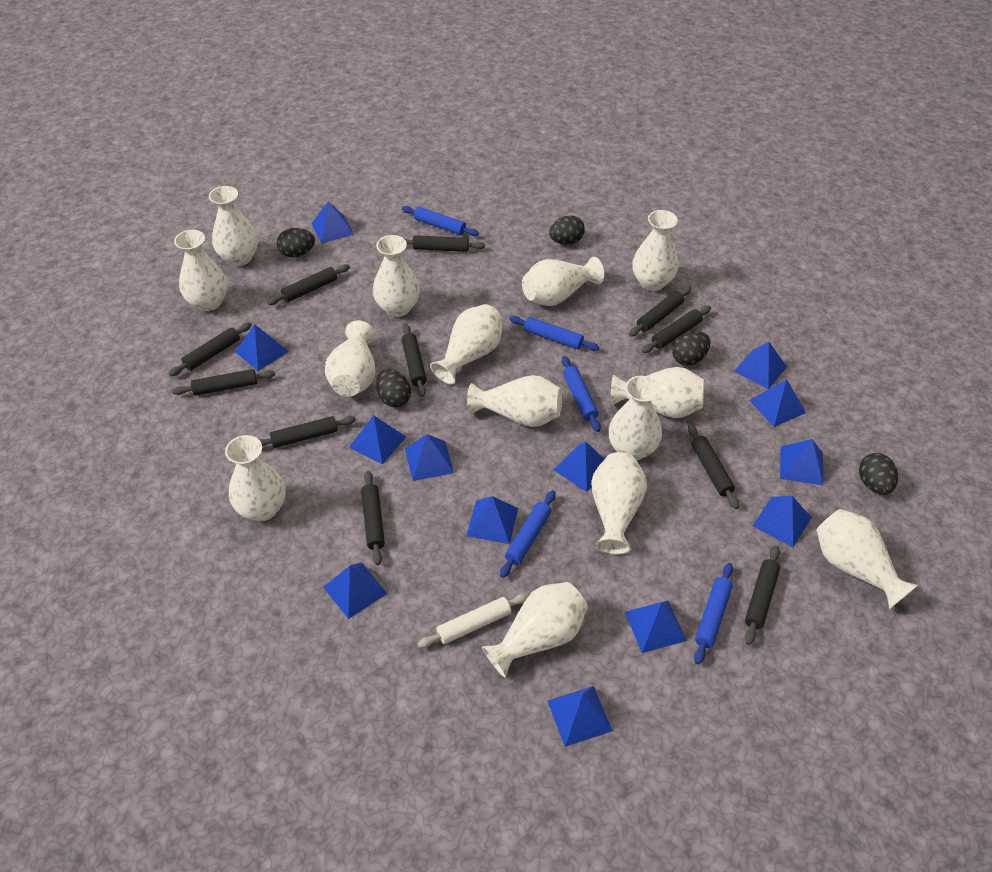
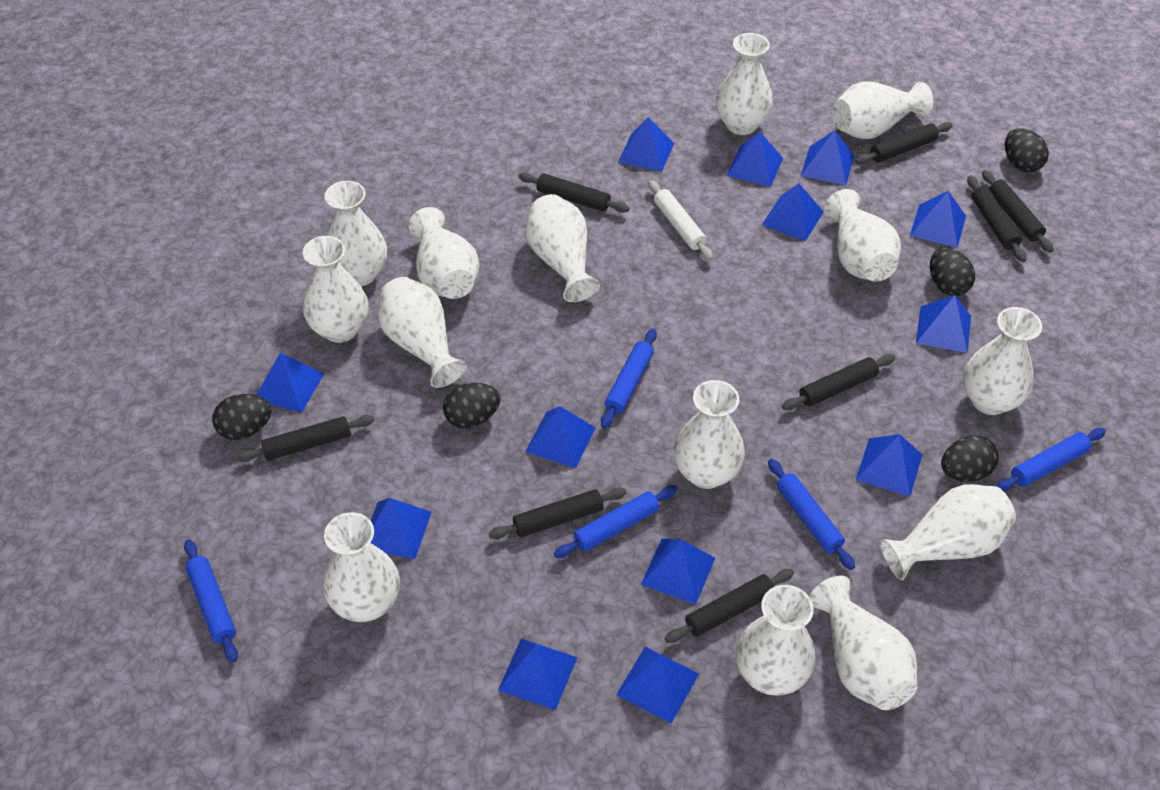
black rolling pin: 11 -> 8

